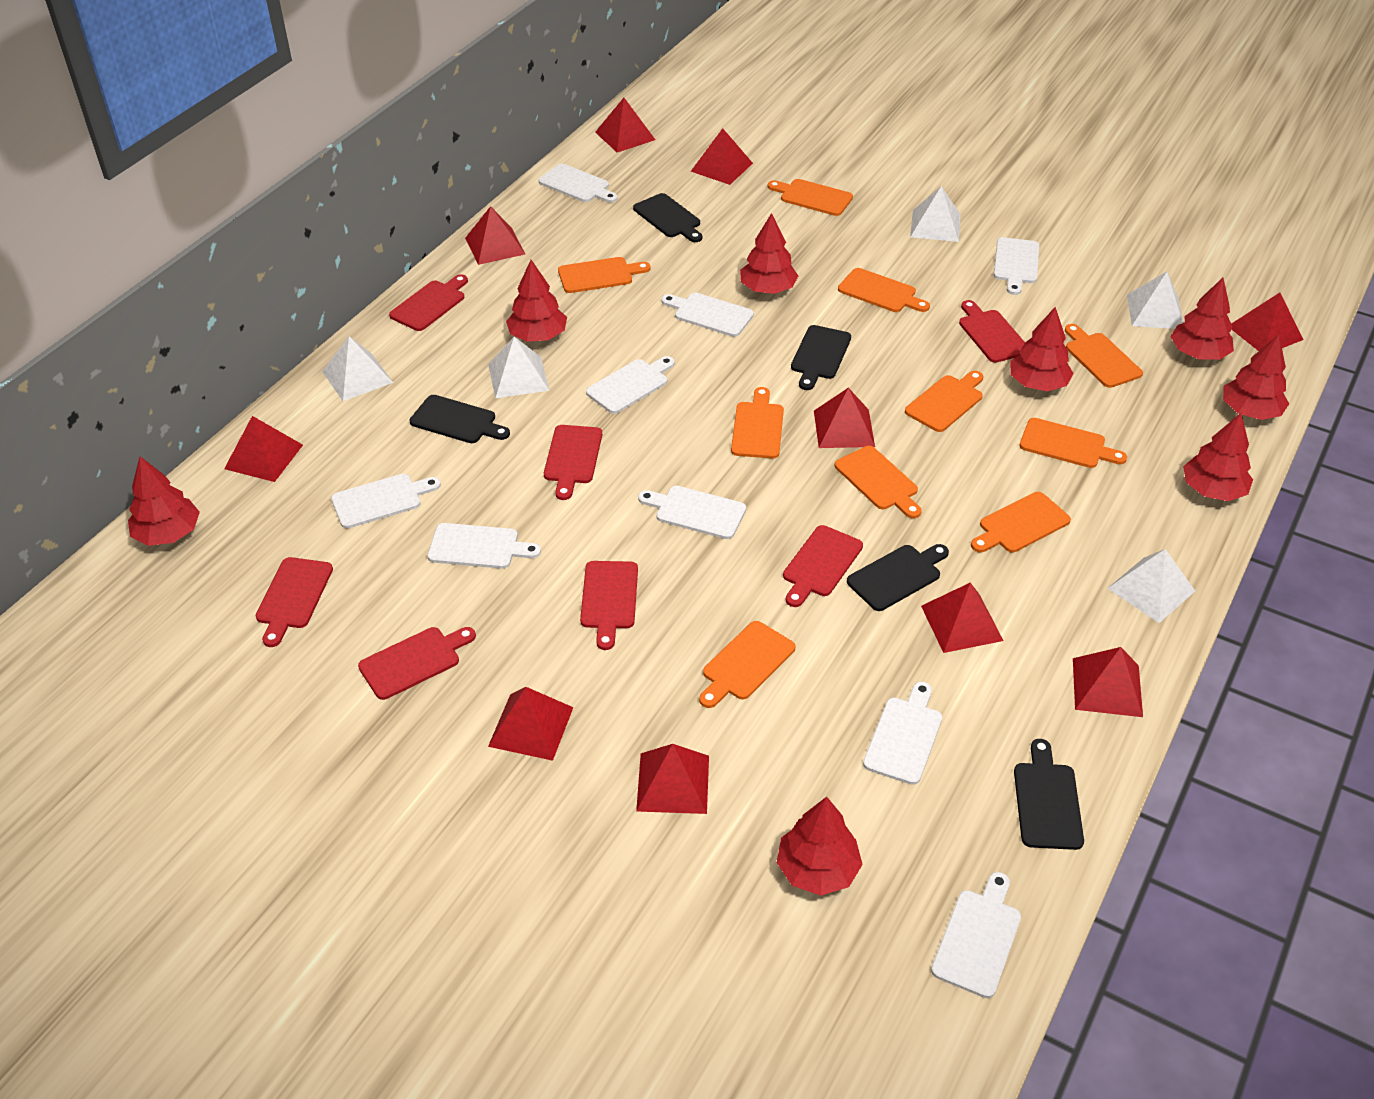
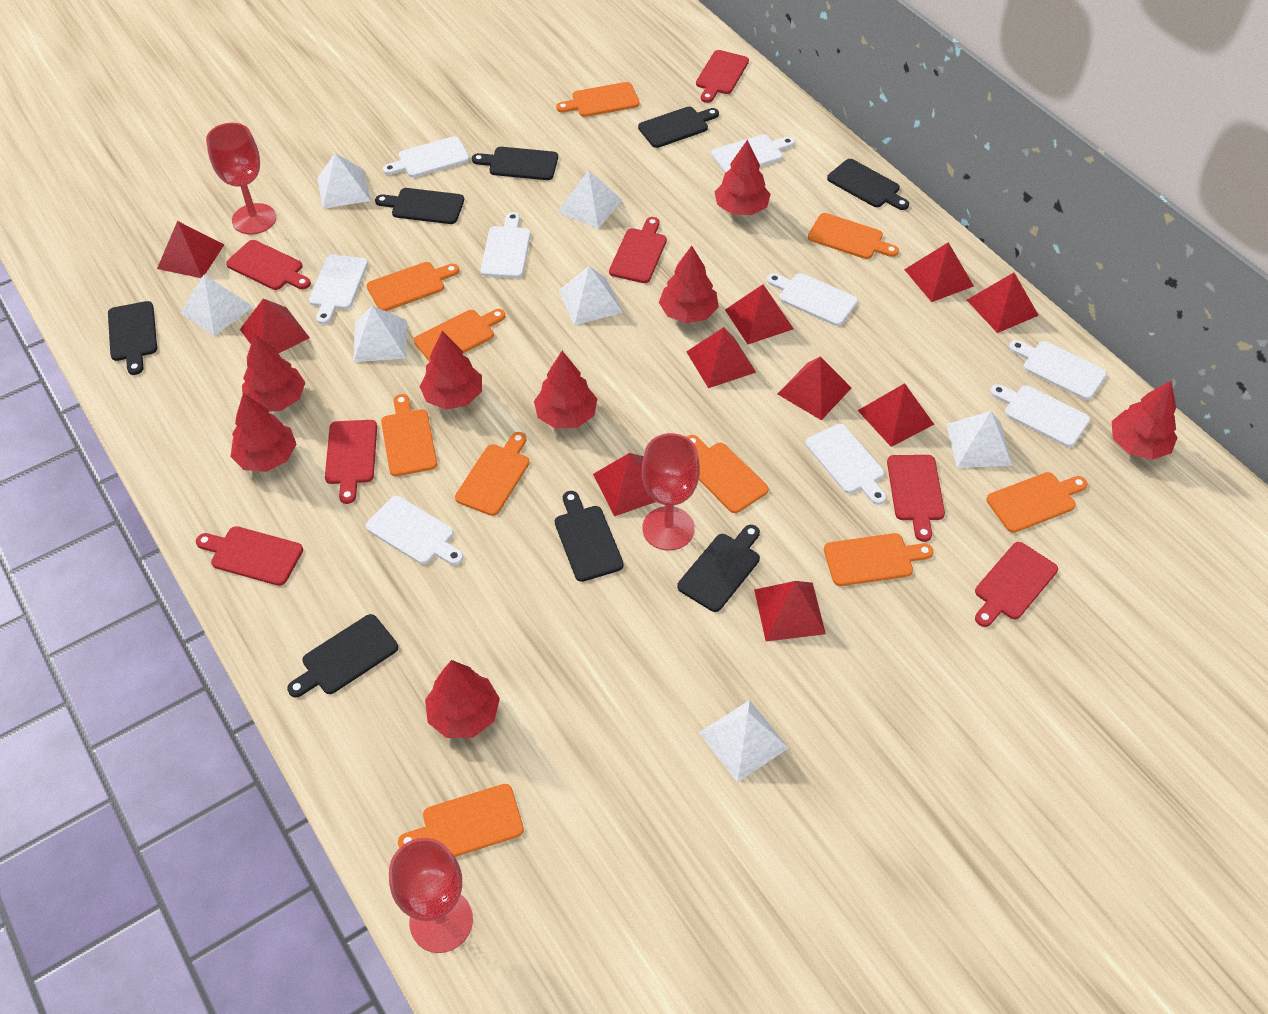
black cutting board: 5 -> 8
red goblet: 0 -> 3
white pyramid: 5 -> 7

